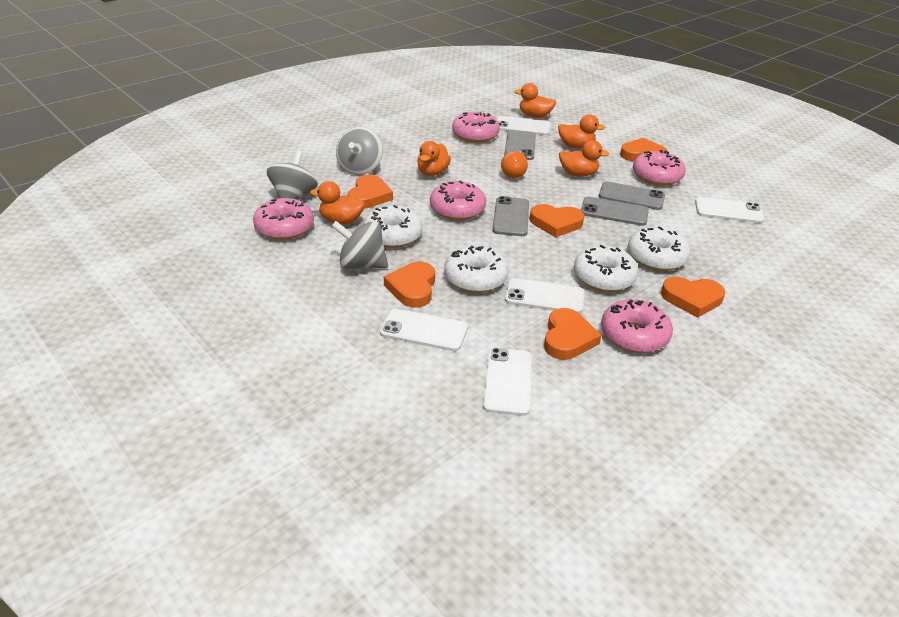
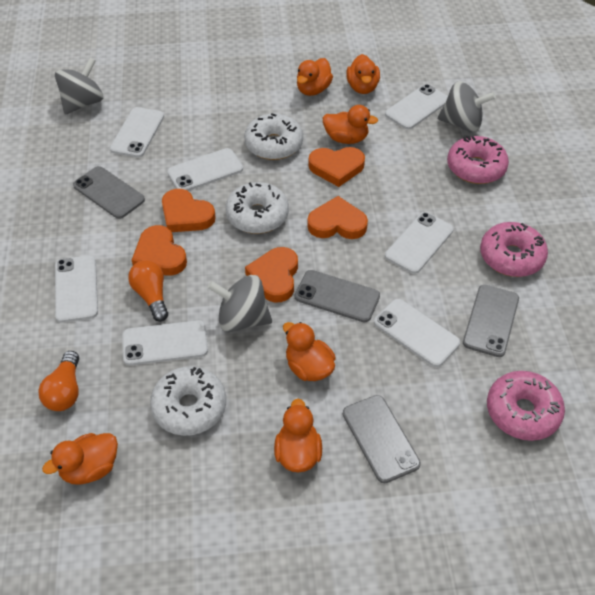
orange duck: 5 -> 6
orange heart: 6 -> 5
orange light bulb: 1 -> 2
pink donut: 5 -> 3
white donut: 4 -> 3
white phone: 5 -> 7

